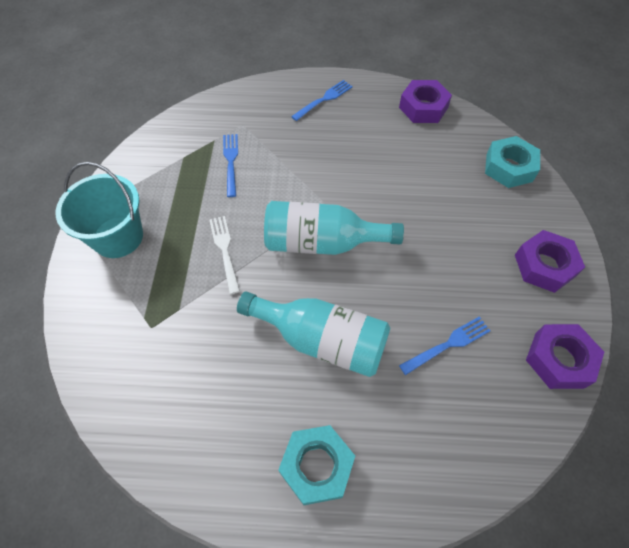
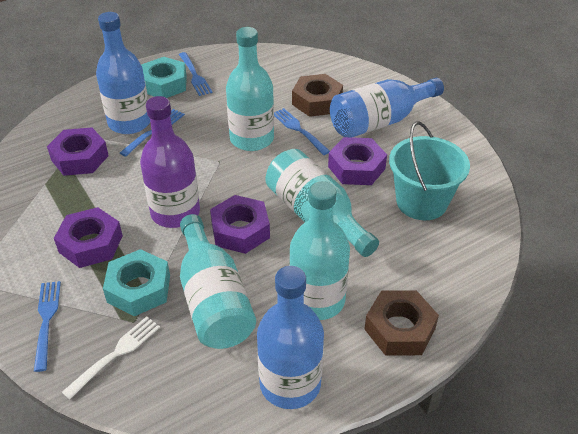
blue bottle: 0 -> 3
blue fork: 3 -> 4
brown nut: 0 -> 2
purple bottle: 0 -> 1
purple nut: 3 -> 4
turquoise bottle: 2 -> 4

